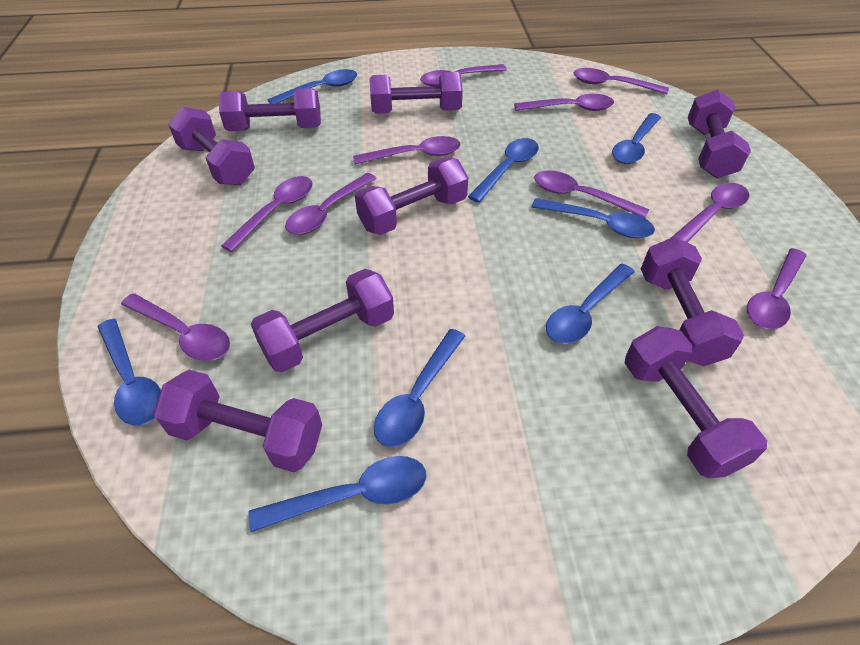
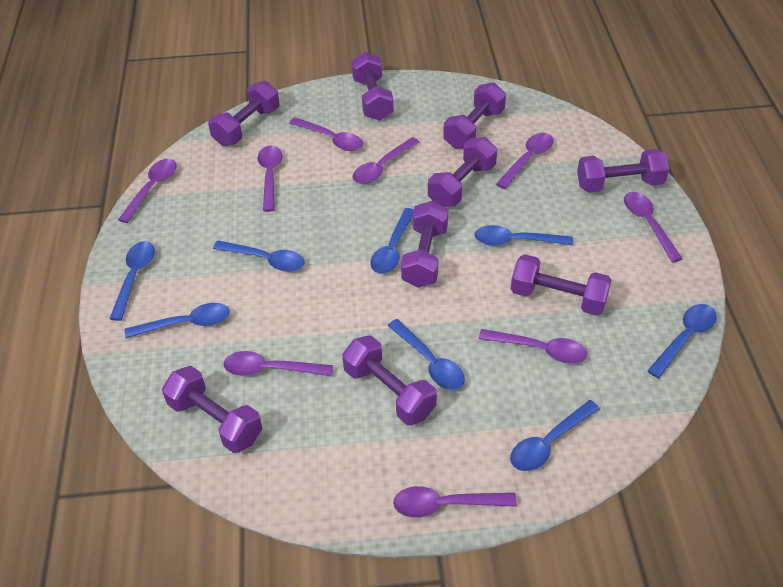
purple spoon: 10 -> 9

